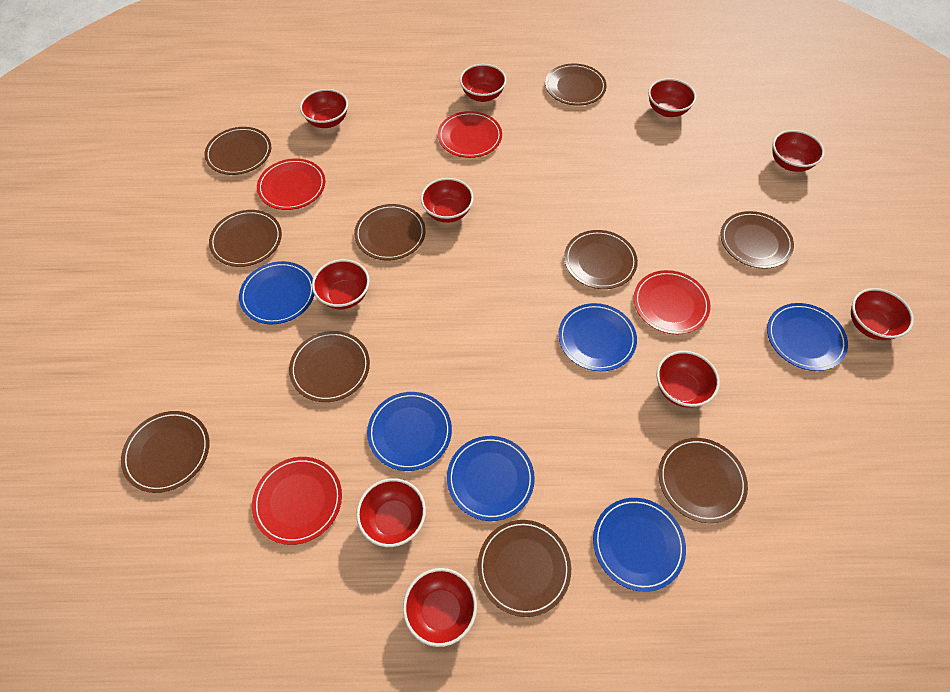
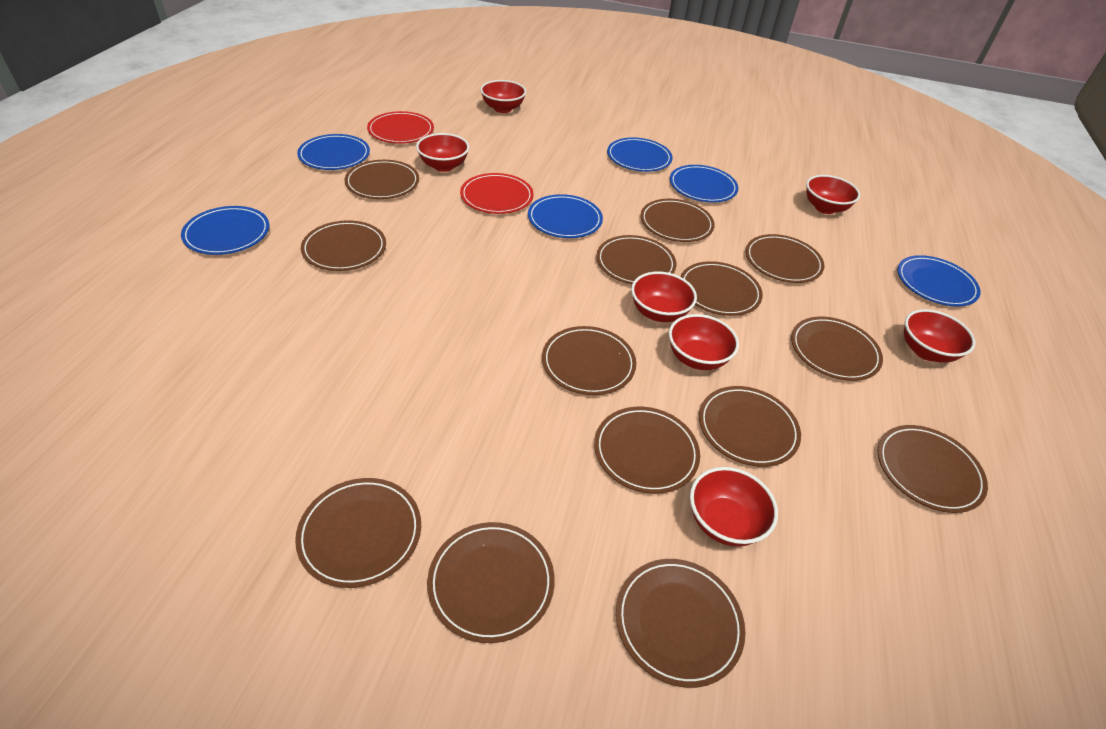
brown plate: 10 -> 14
red bowl: 10 -> 7
red plate: 4 -> 2

